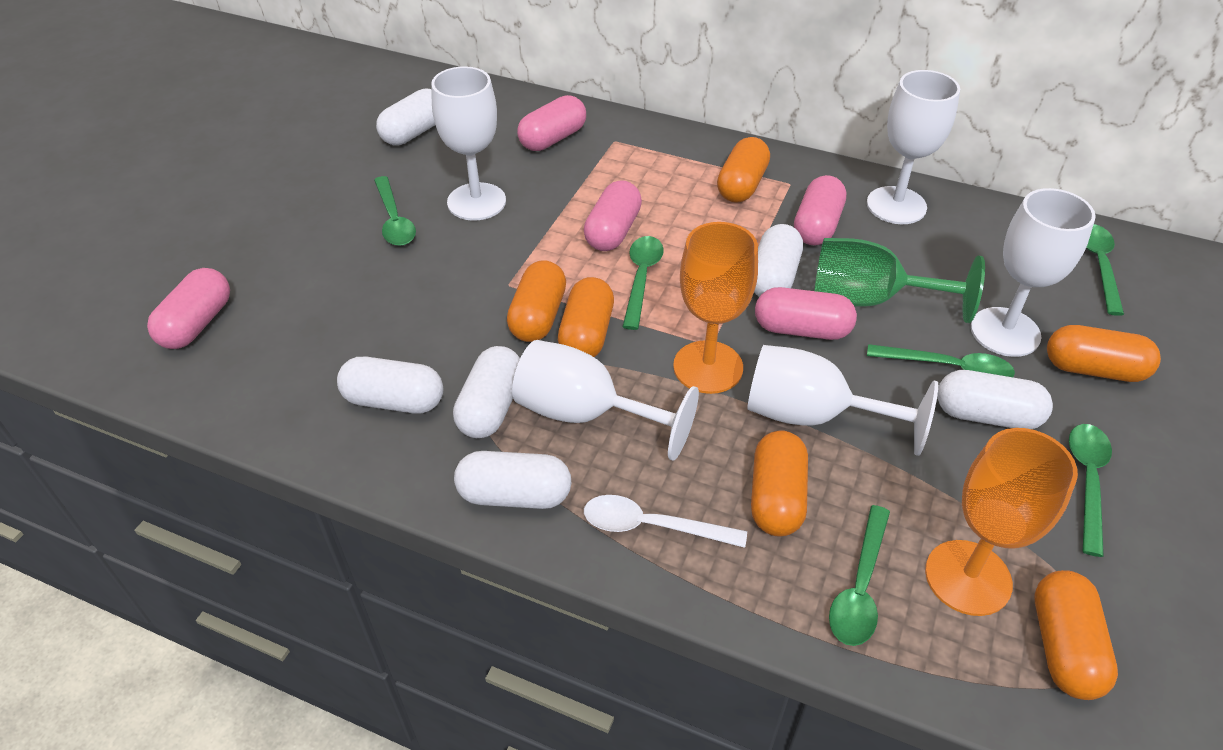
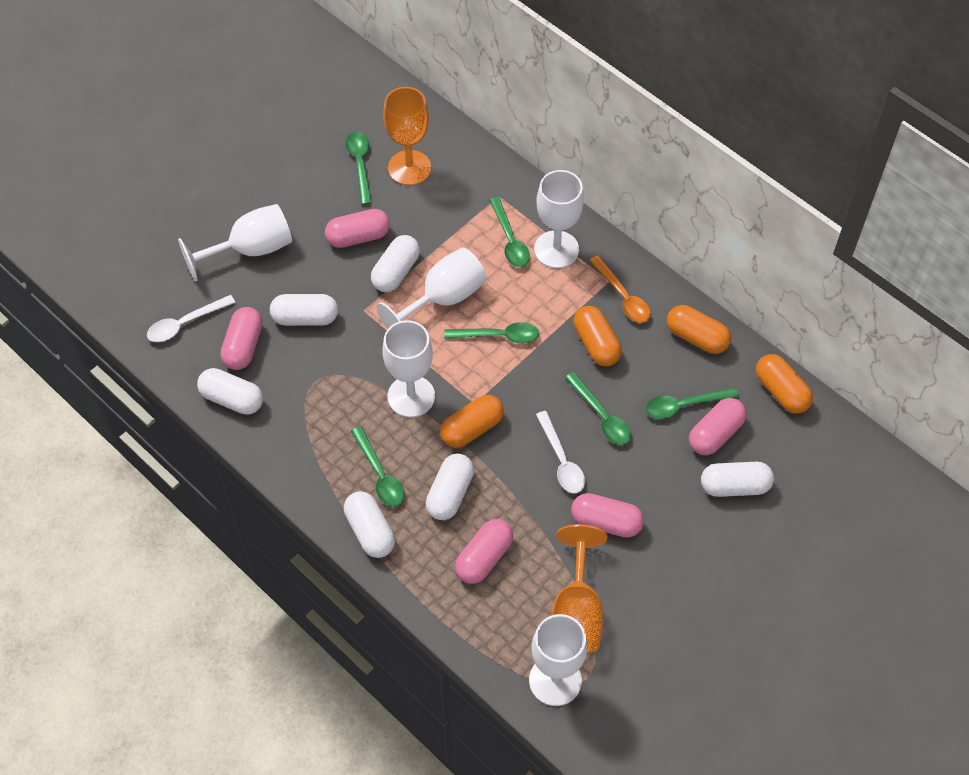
green goblet: 1 -> 0
orange capsule: 6 -> 4
orange spoon: 0 -> 1
white spoon: 1 -> 2

